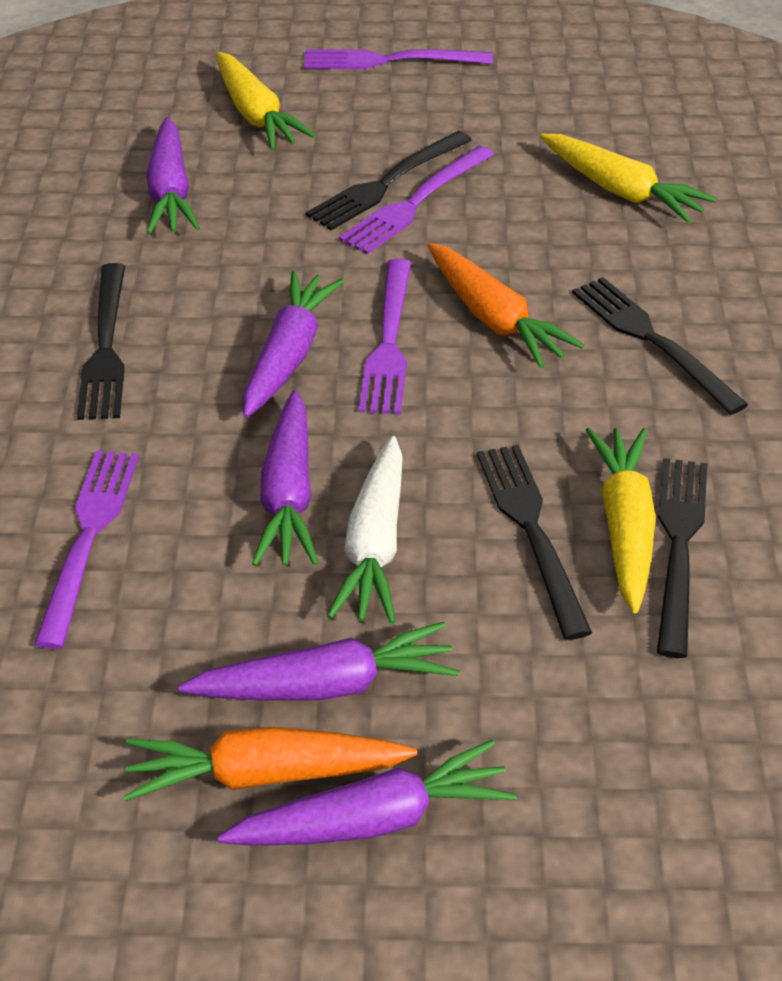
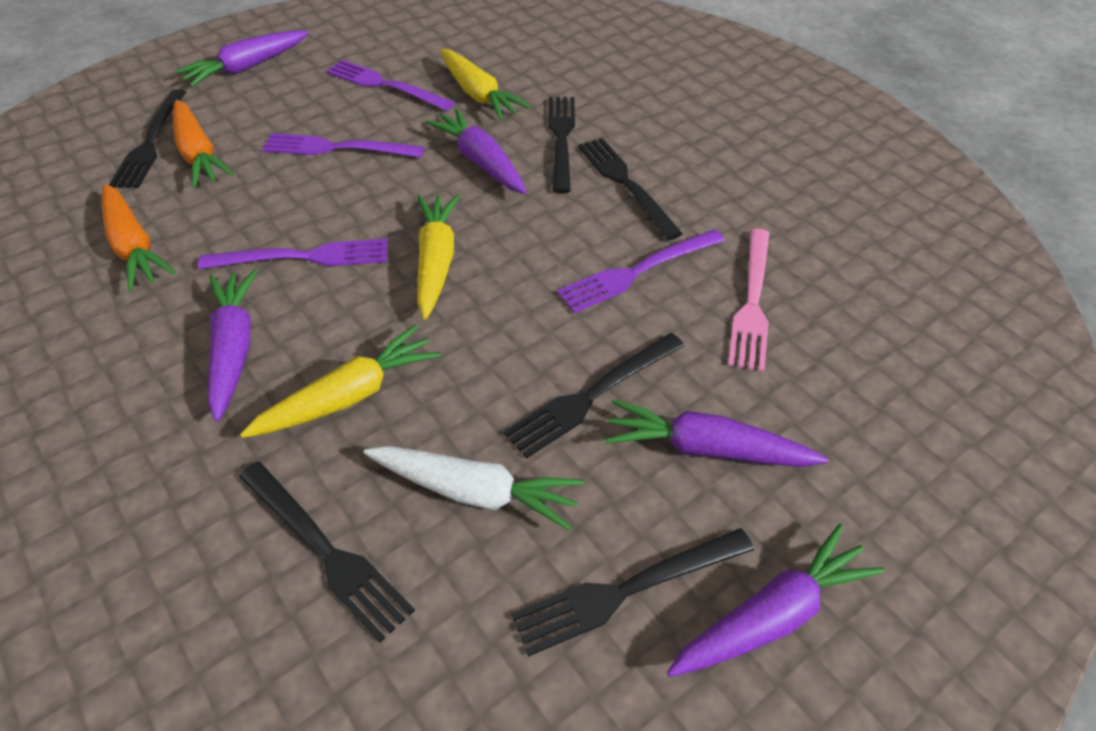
black fork: 5 -> 6
pink fork: 0 -> 1

